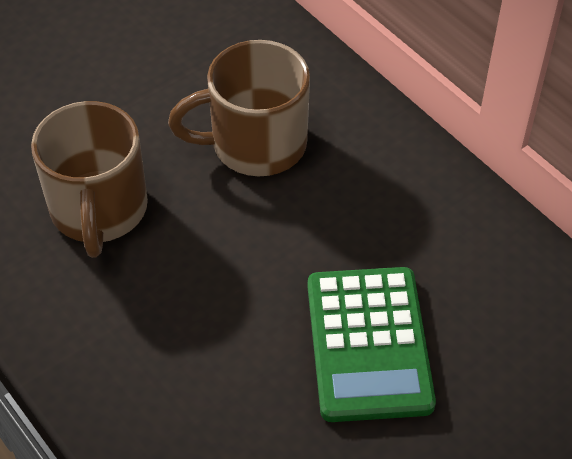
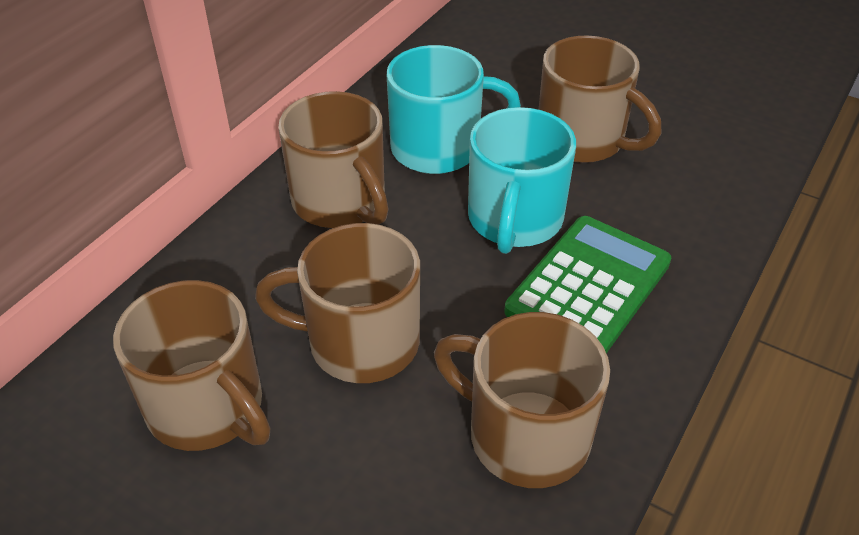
brown mug: 2 -> 5
turquoise mug: 0 -> 2

